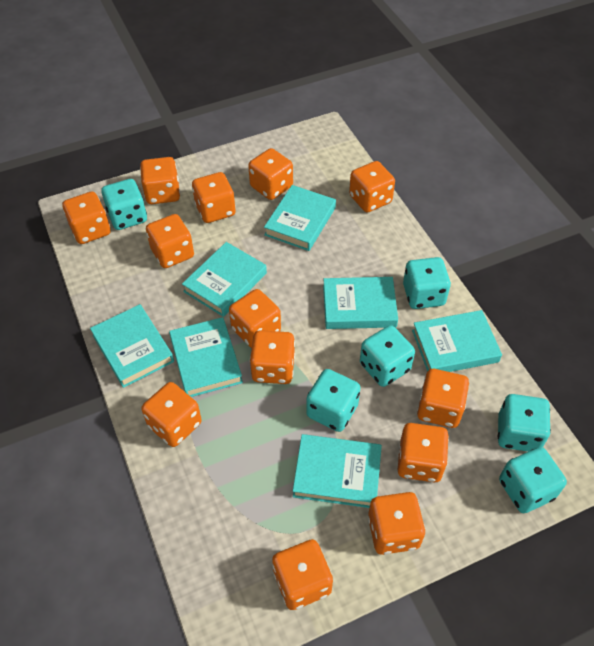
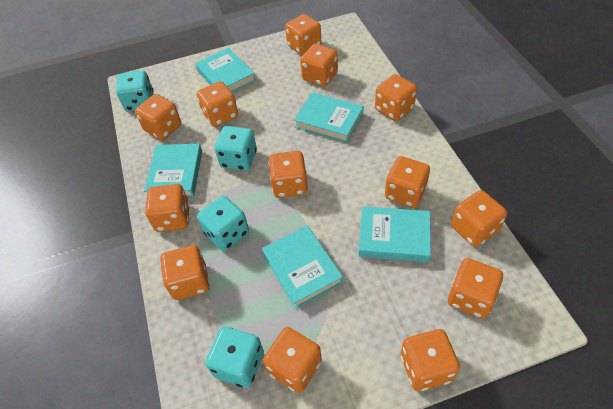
turquoise book: 7 -> 5
turquoise dice: 6 -> 4

